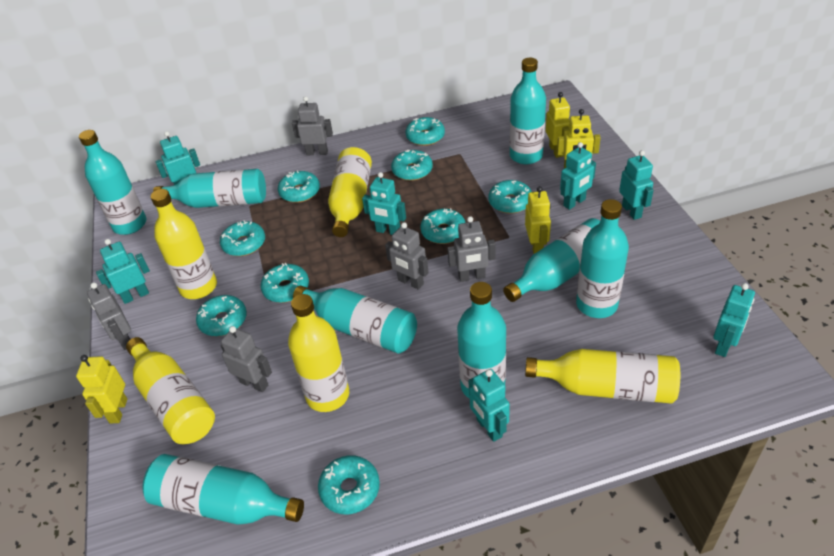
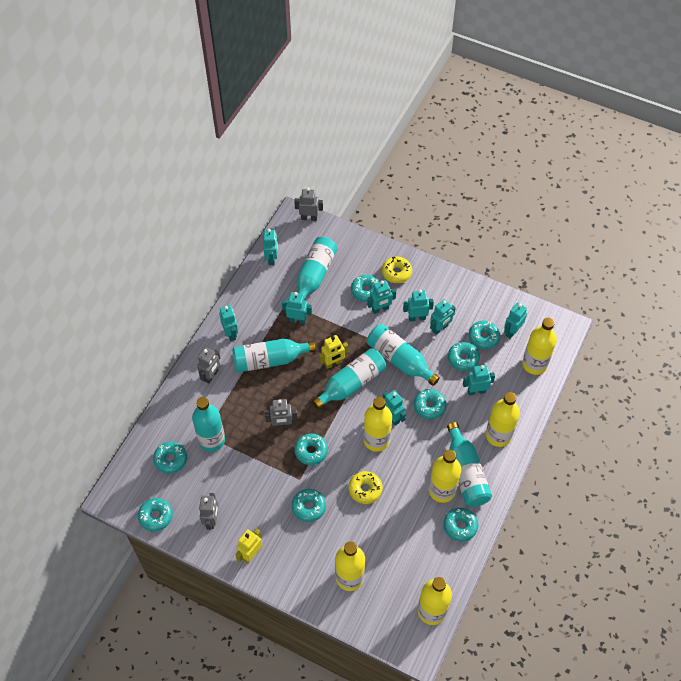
grey robot: 5 -> 4
turquoise bottle: 8 -> 6
turquoise robot: 7 -> 9
yellow bottle: 5 -> 6
yellow donut: 0 -> 2
yellow robot: 4 -> 2

